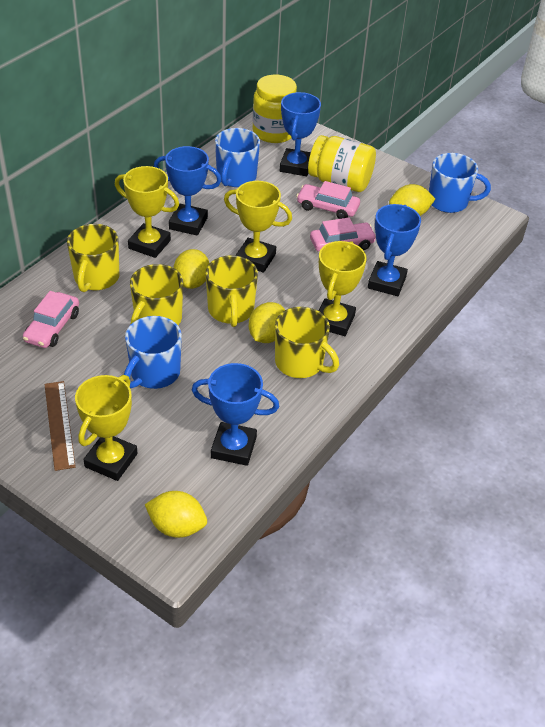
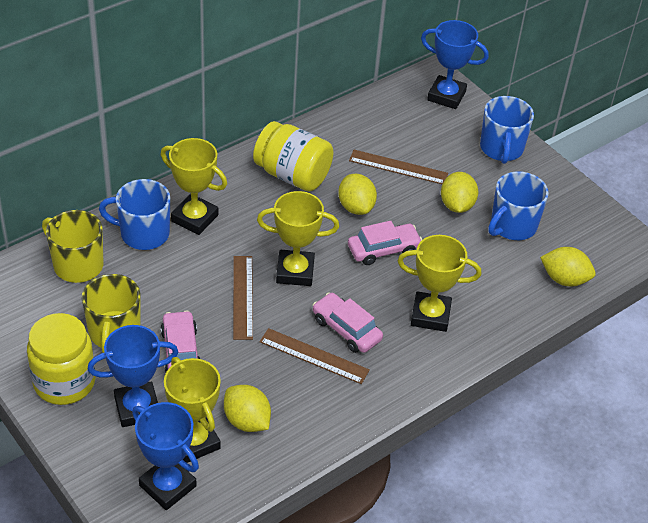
blue trophy: 4 -> 3
brown ruler: 1 -> 3
yellow mug: 4 -> 2

